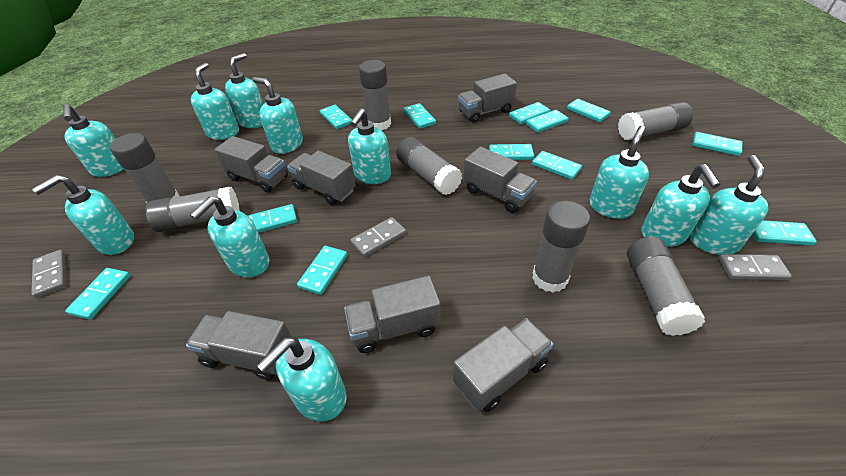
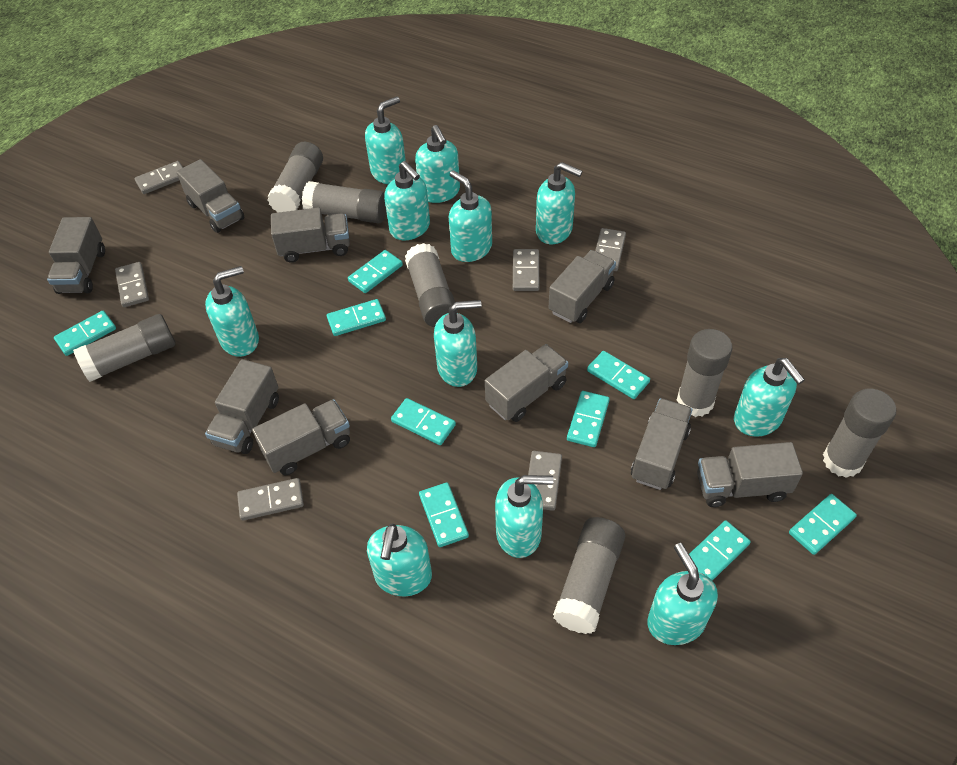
grey domino: 3 -> 6
grey truck: 7 -> 9
turquoise domino: 12 -> 9

